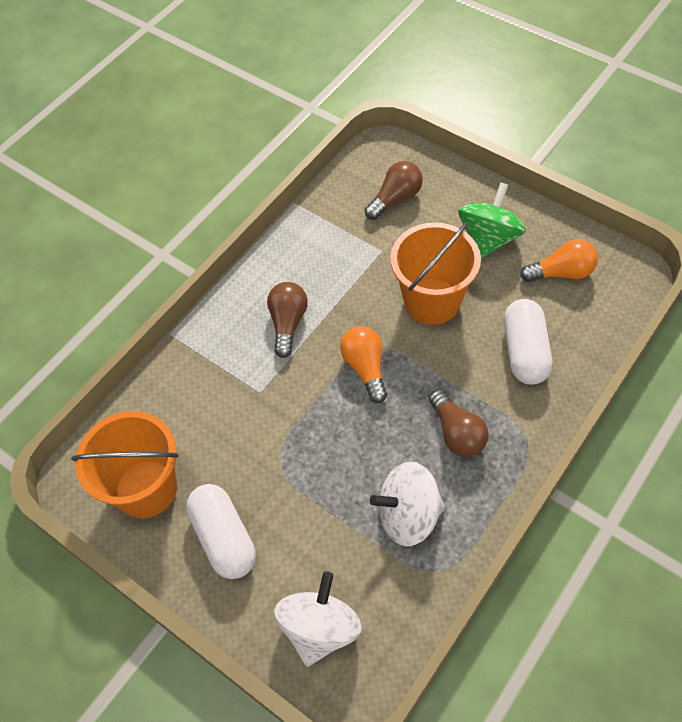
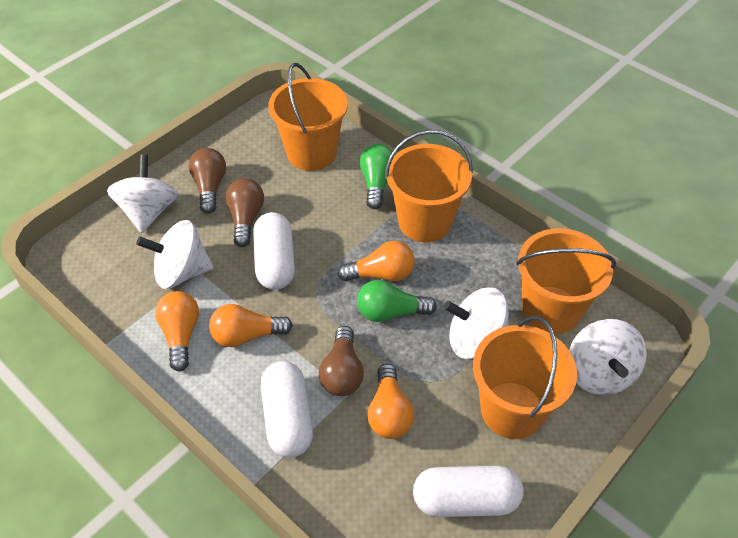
green light bulb: 0 -> 2
green spinning top: 1 -> 0
orange bucket: 2 -> 4
orange light bulb: 2 -> 4
white capsule: 2 -> 3
white spinning top: 2 -> 4

